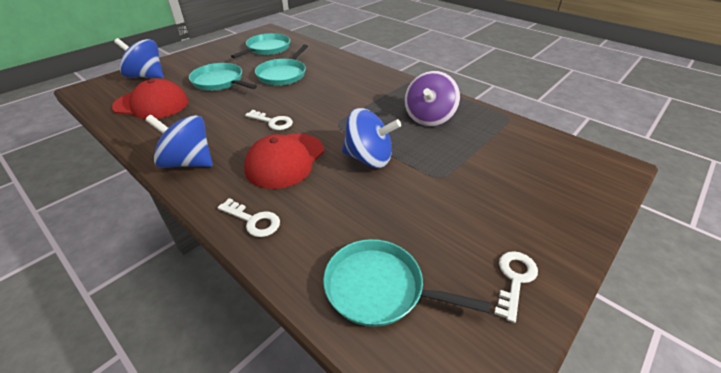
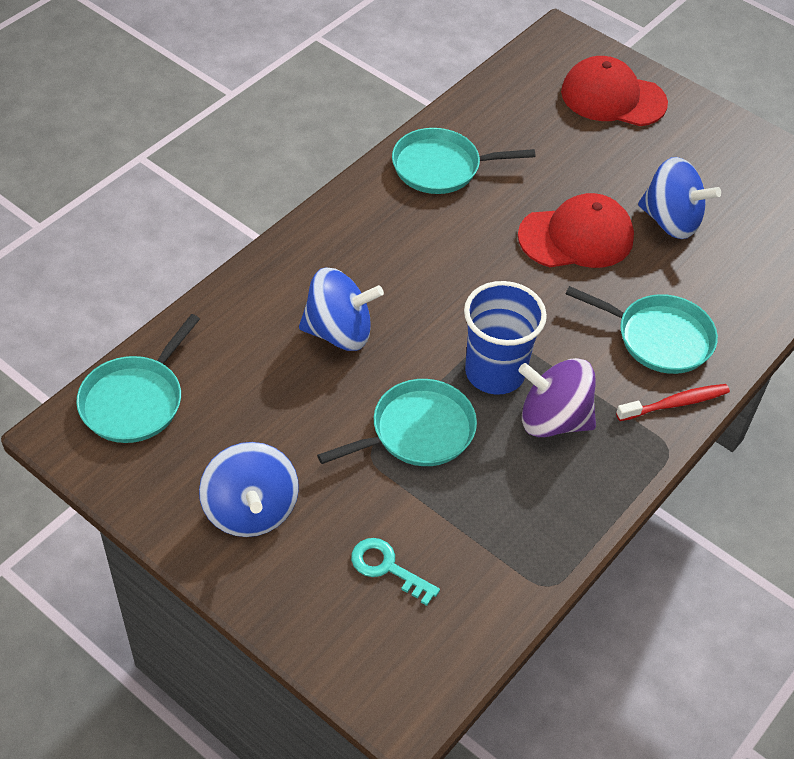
blue cup: 0 -> 1
red toothbrush: 0 -> 1
turquoise key: 0 -> 1
white key: 3 -> 0

